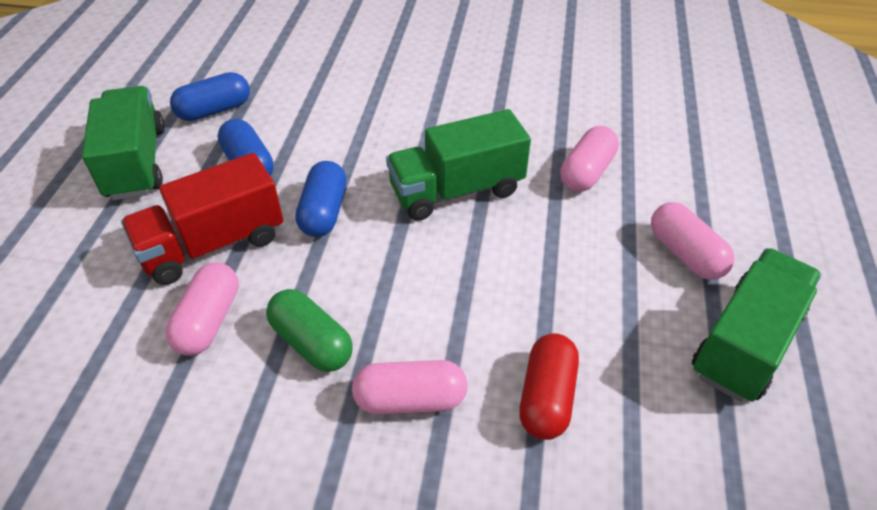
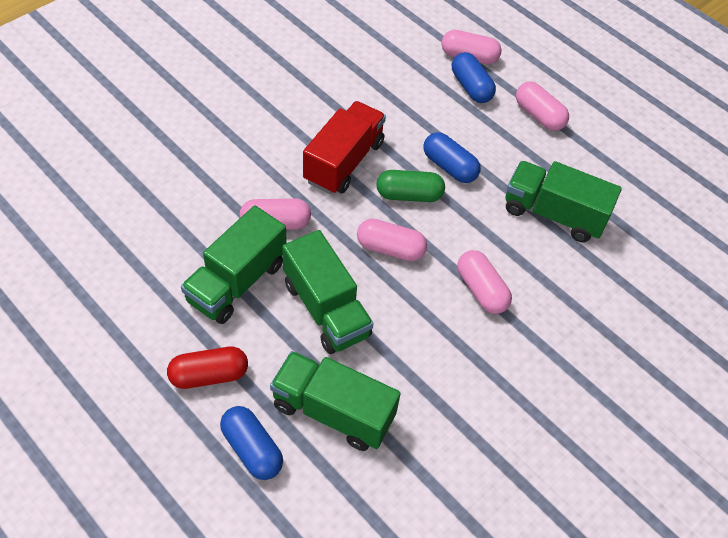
green truck: 3 -> 4
pink capsule: 4 -> 5

